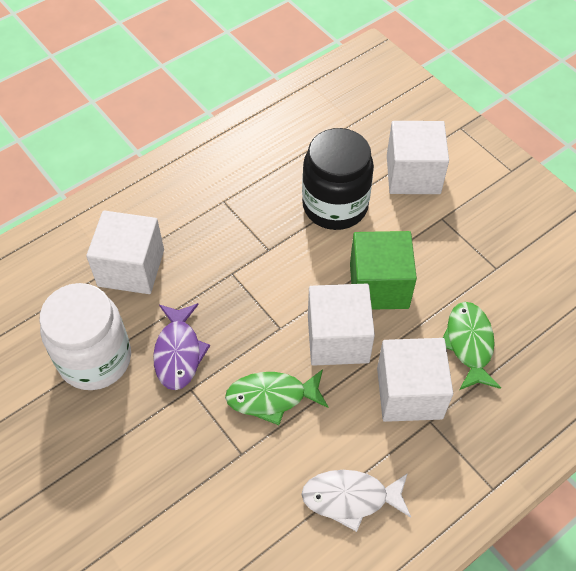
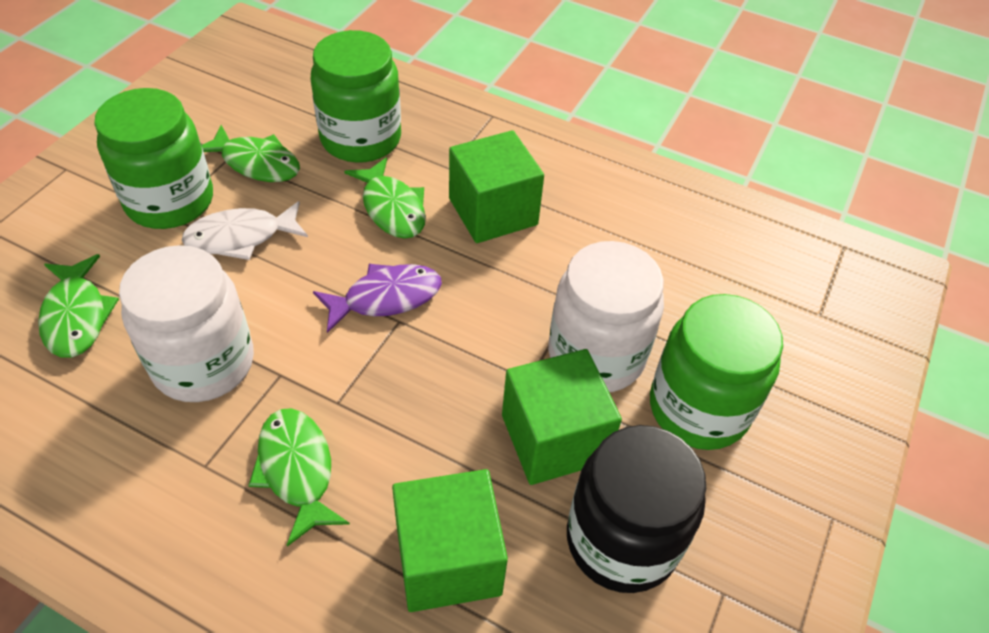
green cube: 1 -> 3
green fish: 2 -> 4
green jar: 0 -> 3
white cube: 4 -> 0
white jar: 1 -> 2

